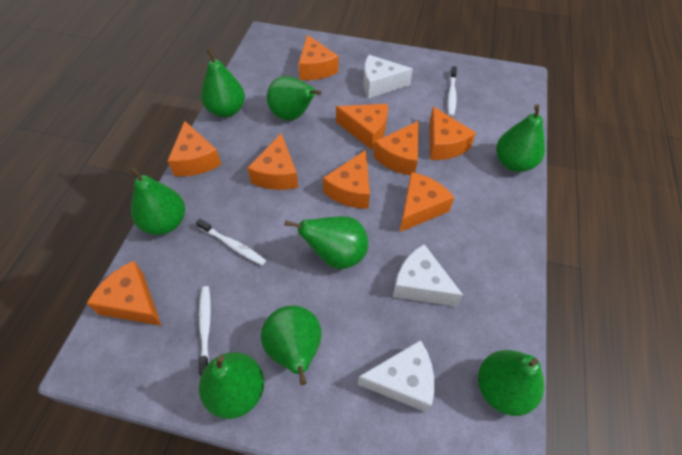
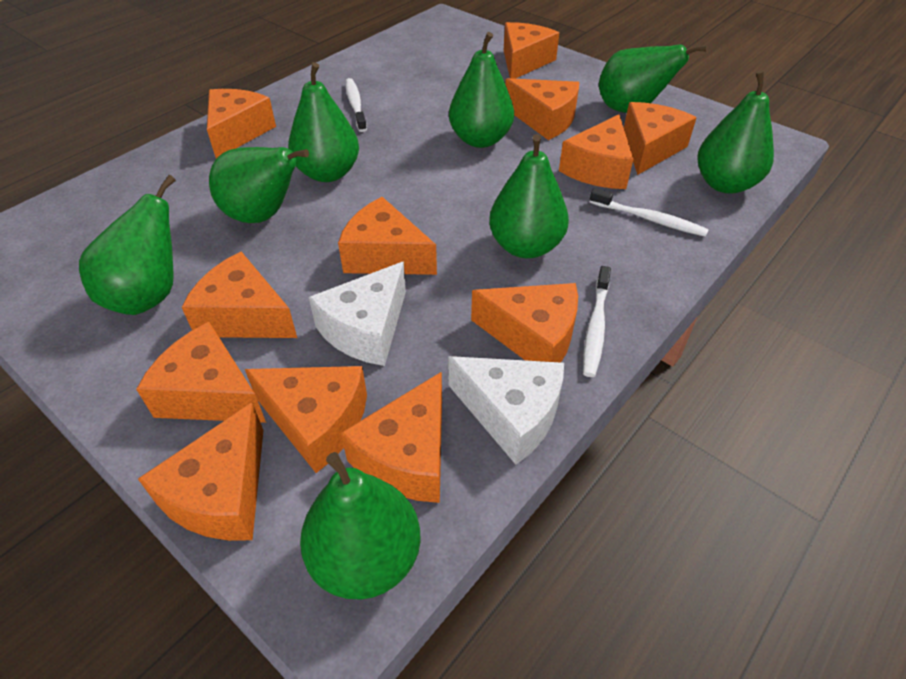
orange cheese: 9 -> 12
white cheese: 3 -> 2

